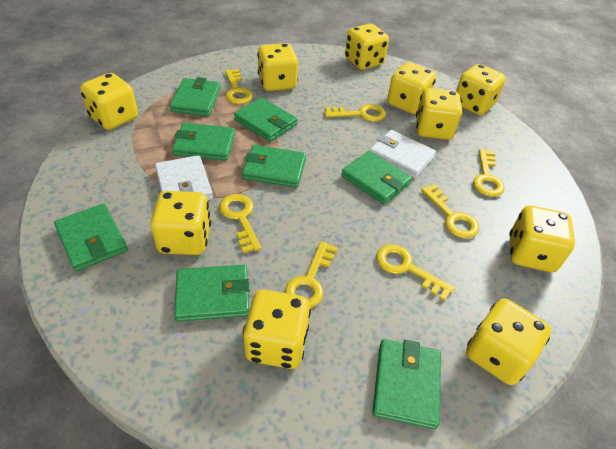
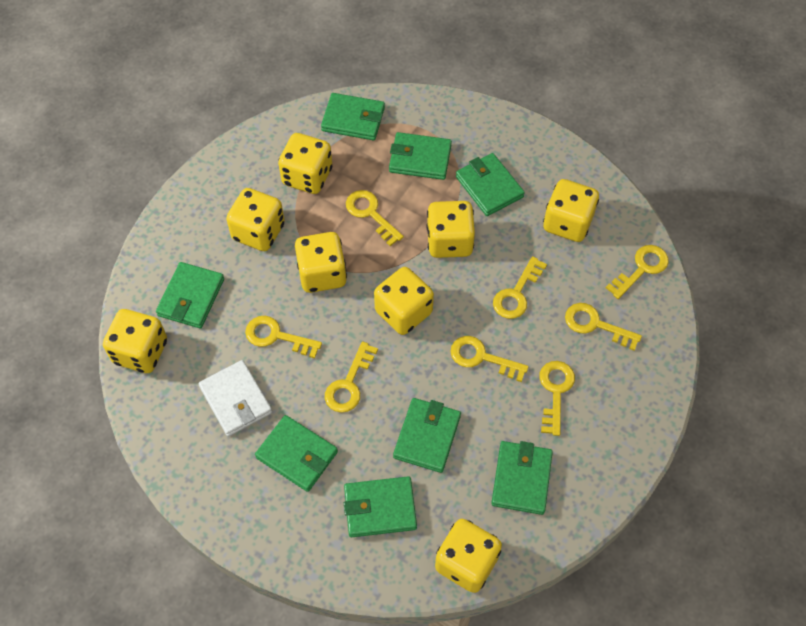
white wallet: 2 -> 1
yellow dice: 10 -> 8
yellow key: 7 -> 8

